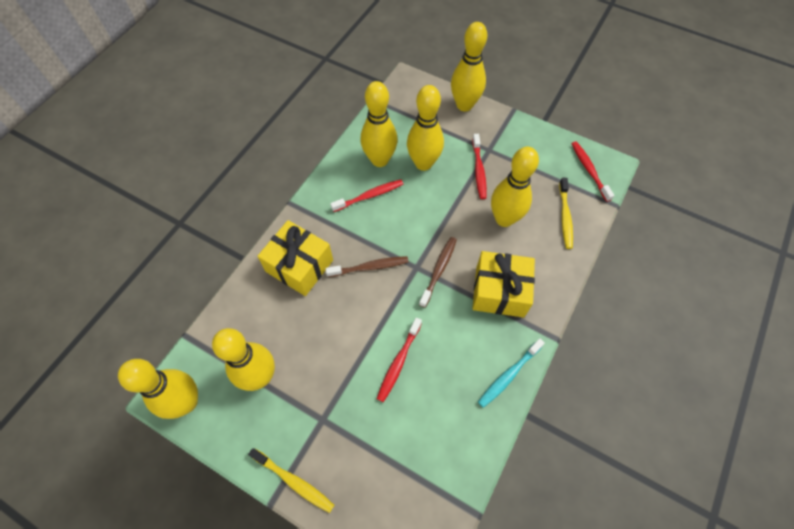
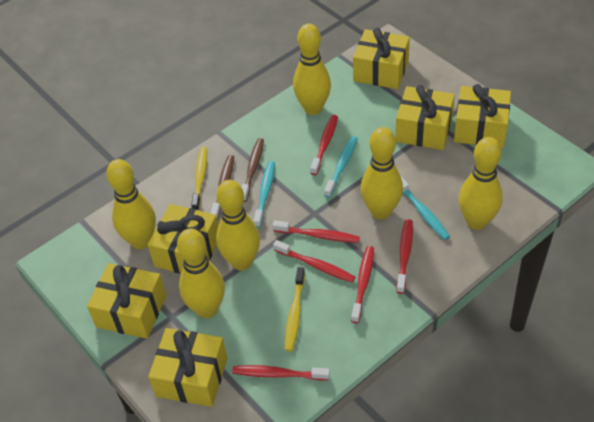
red toothbrush: 4 -> 6
turquoise toothbrush: 1 -> 3
yellow gift: 2 -> 6

